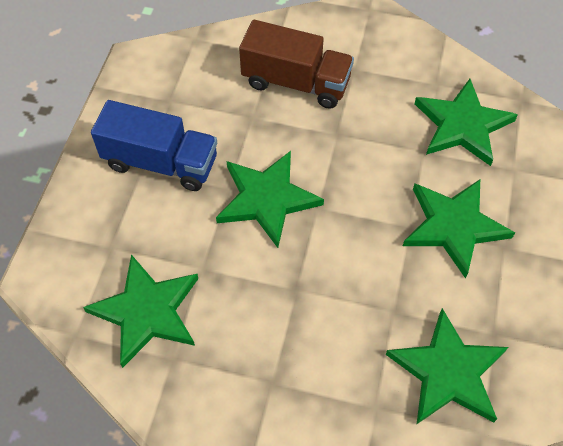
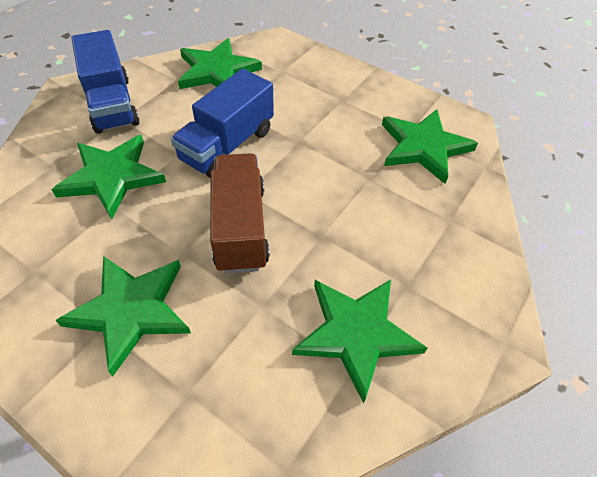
blue truck: 1 -> 2

